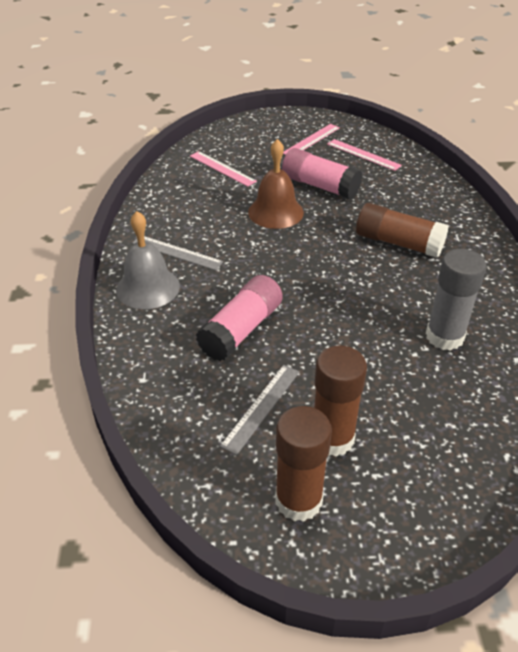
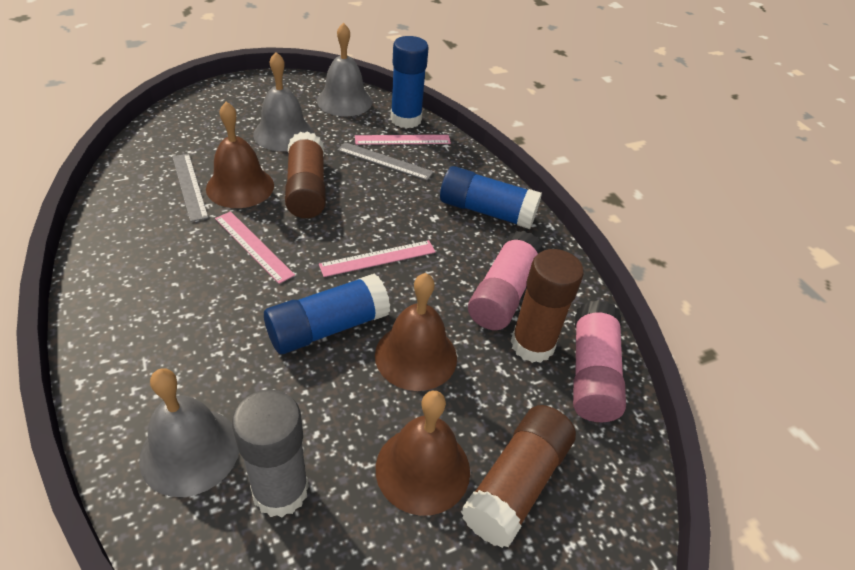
blue glue stick: 0 -> 3
brown bell: 1 -> 3
grey bell: 1 -> 3

